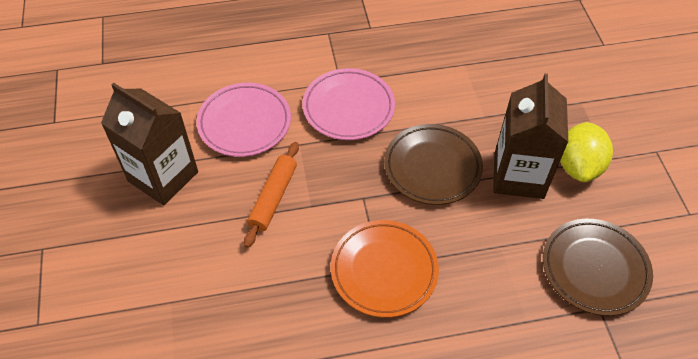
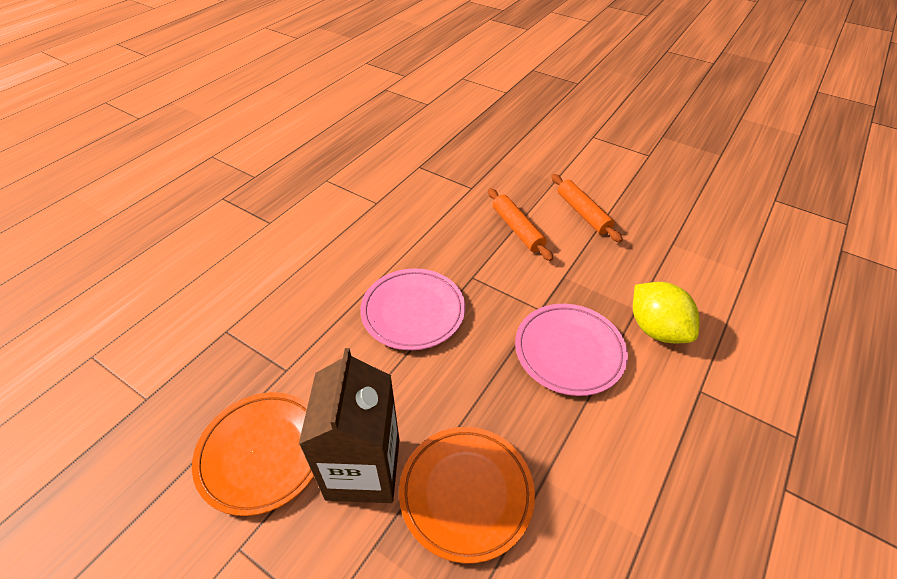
brown carton: 2 -> 1
brown plate: 2 -> 0
orange plate: 1 -> 2
orange rolling pin: 1 -> 2

